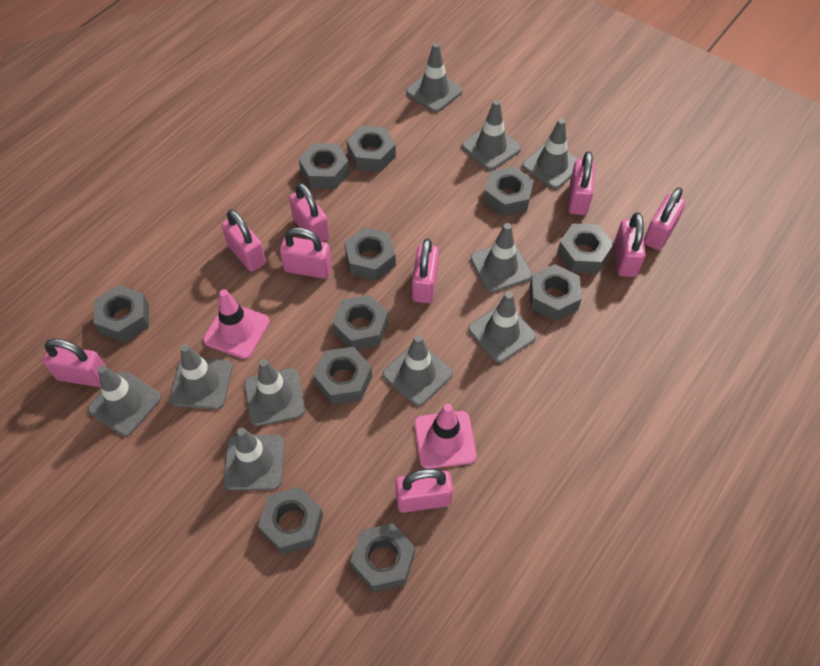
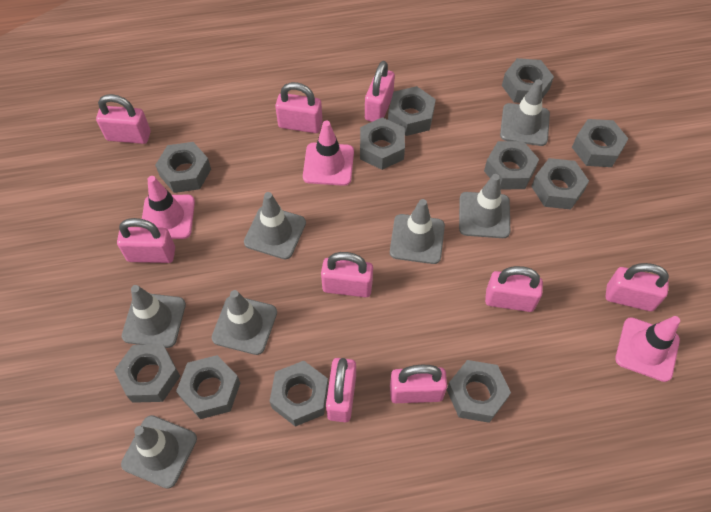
grey traffic cone: 10 -> 7
pink traffic cone: 2 -> 3

